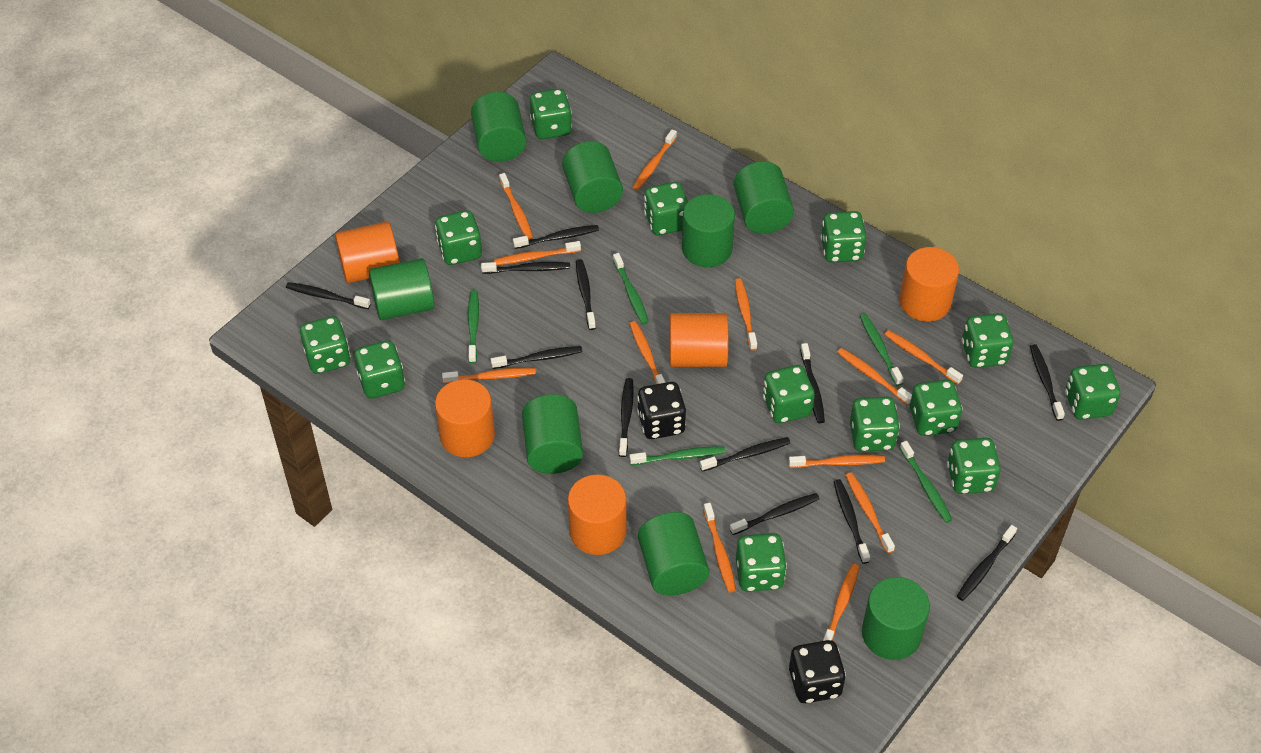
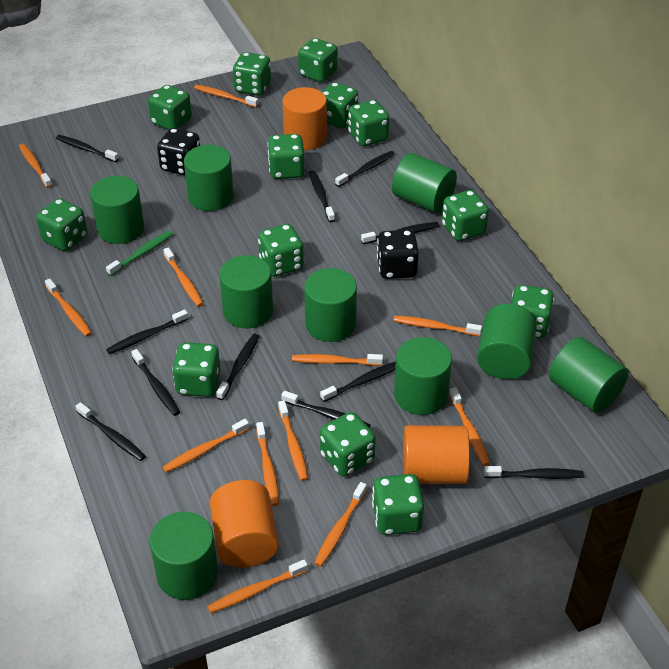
black toothbrush: 12 -> 11
green cylinder: 8 -> 9
green toothbrush: 5 -> 1
orange cylinder: 5 -> 3

